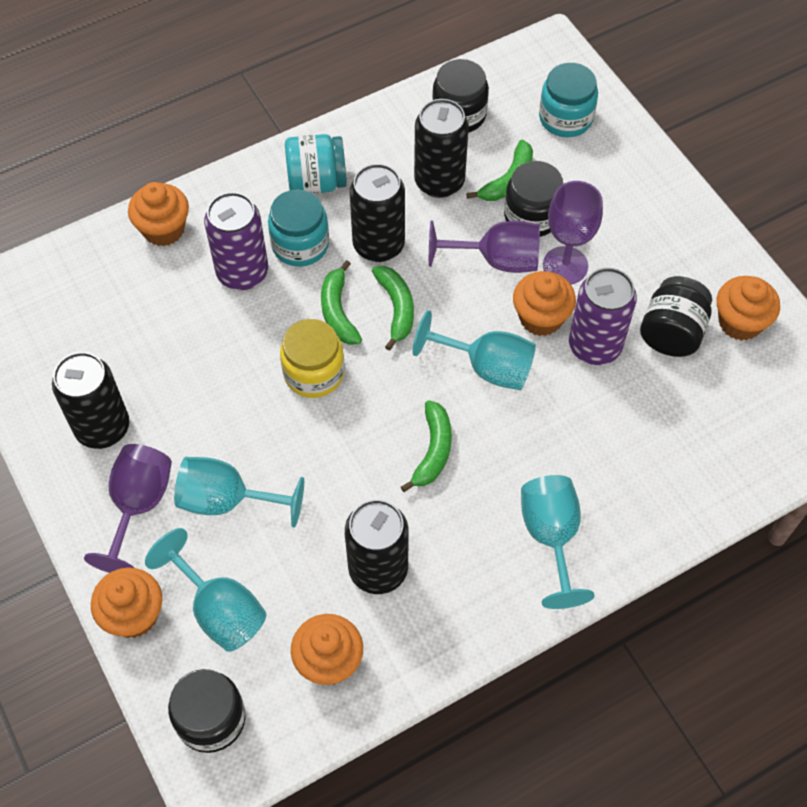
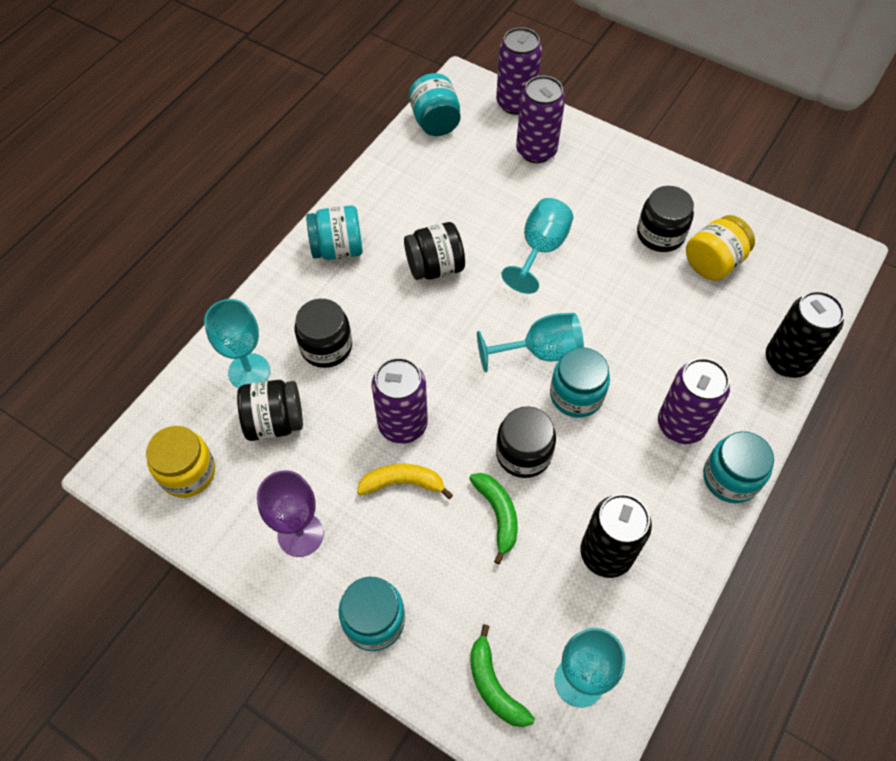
black can: 4 -> 2
black jar: 4 -> 5
green banana: 4 -> 2
orange cupcake: 5 -> 0
purple can: 2 -> 4
purple goblet: 3 -> 1
turquoise jar: 3 -> 5
yellow banana: 0 -> 1
yellow jar: 1 -> 2

